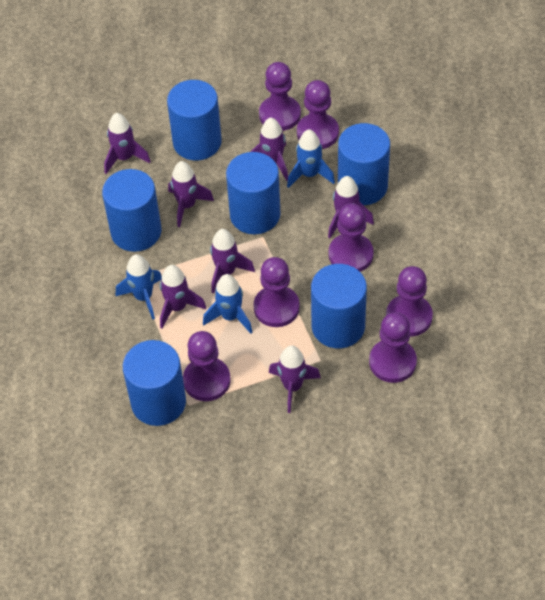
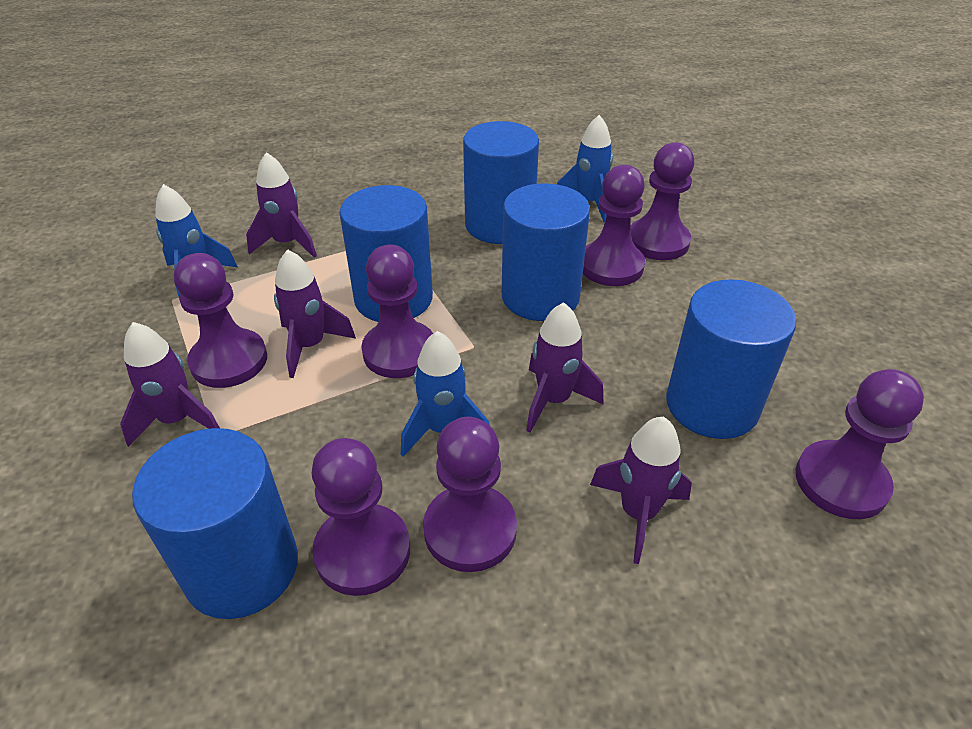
blue cylinder: 6 -> 5
purple rocket: 7 -> 5

